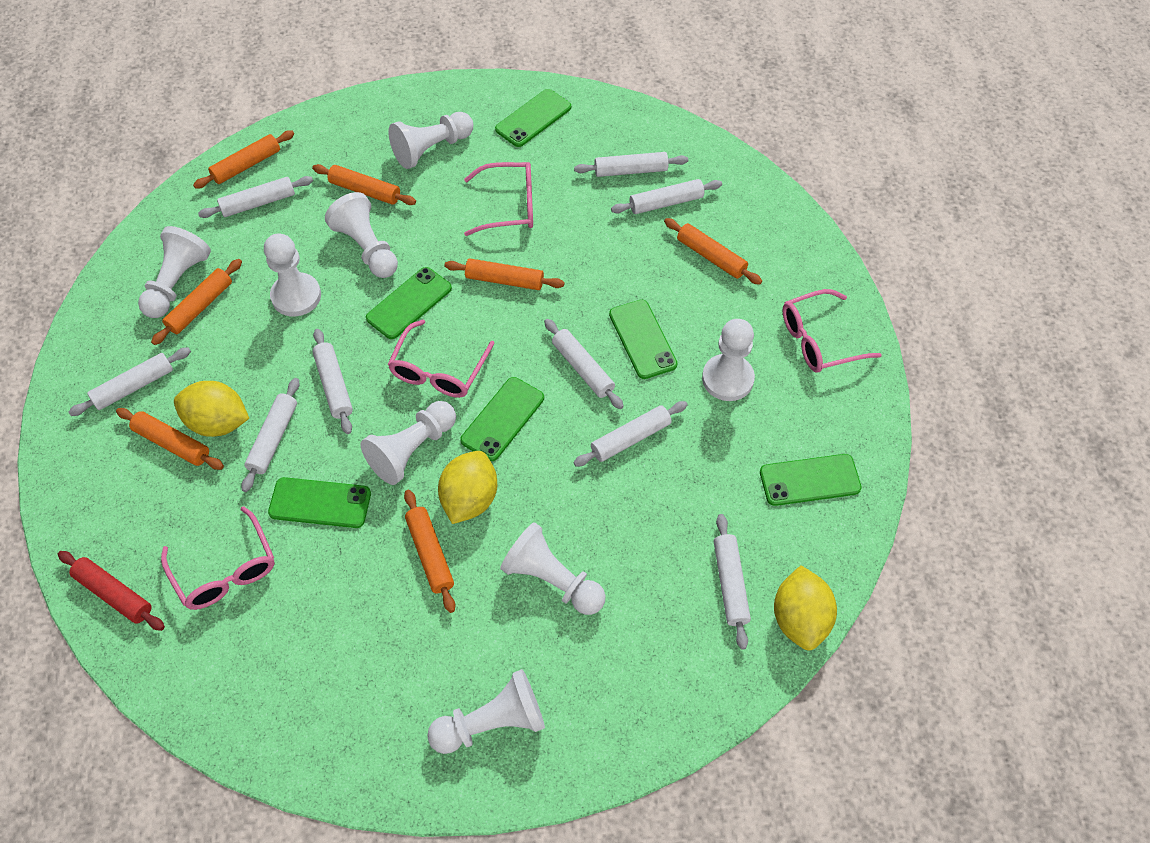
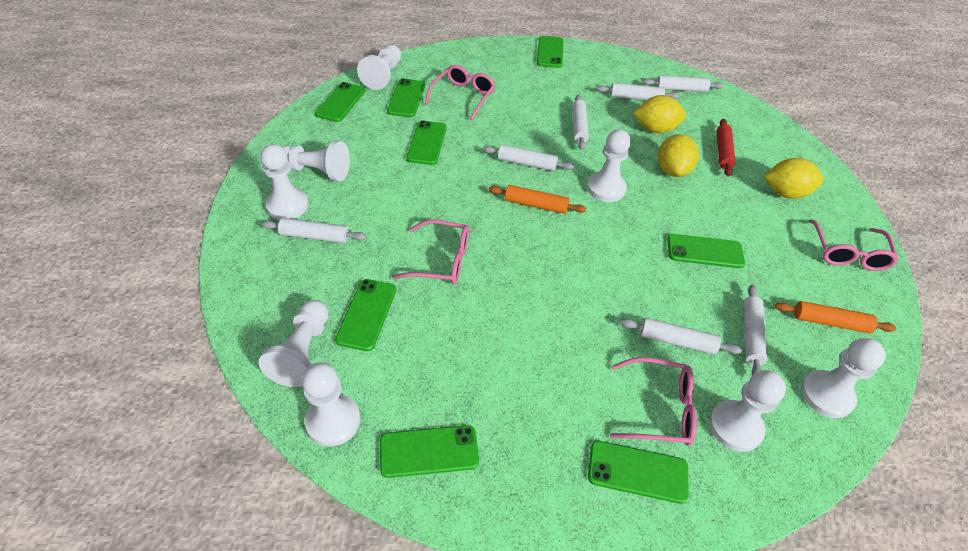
green phone: 6 -> 8
orange rolling pin: 7 -> 2
white rolling pin: 9 -> 7

